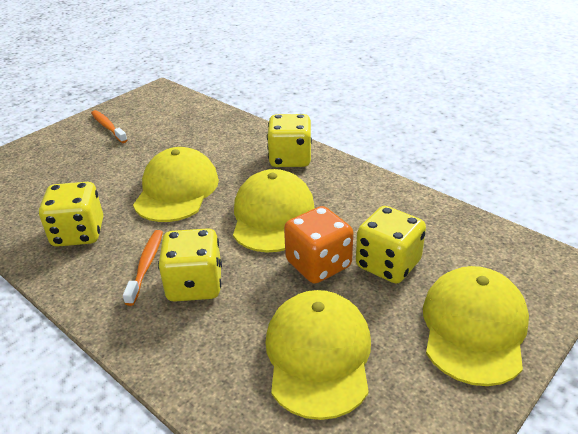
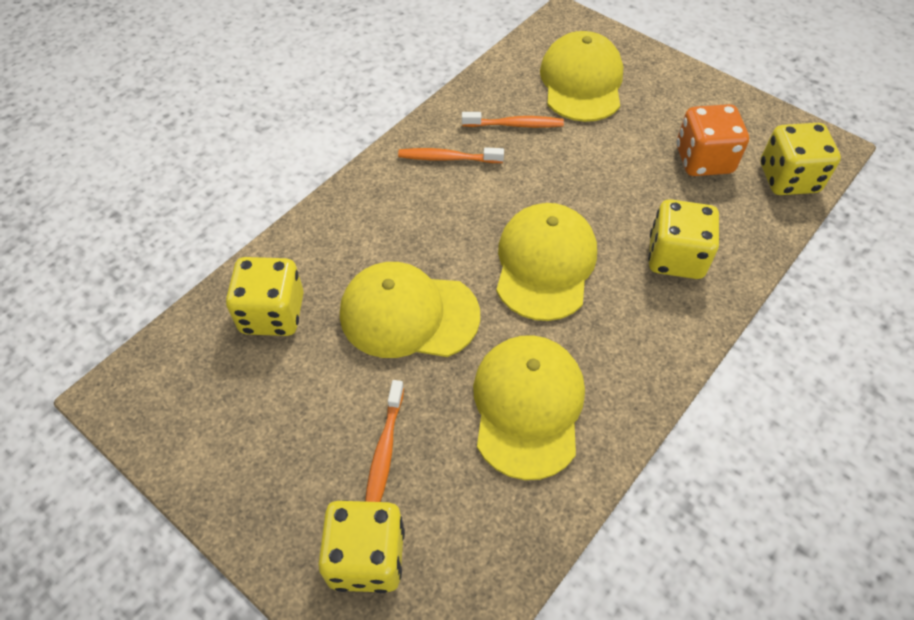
orange toothbrush: 2 -> 3

